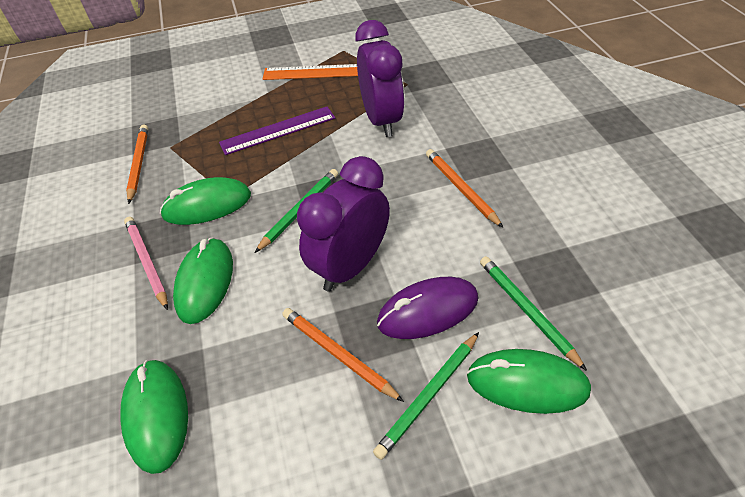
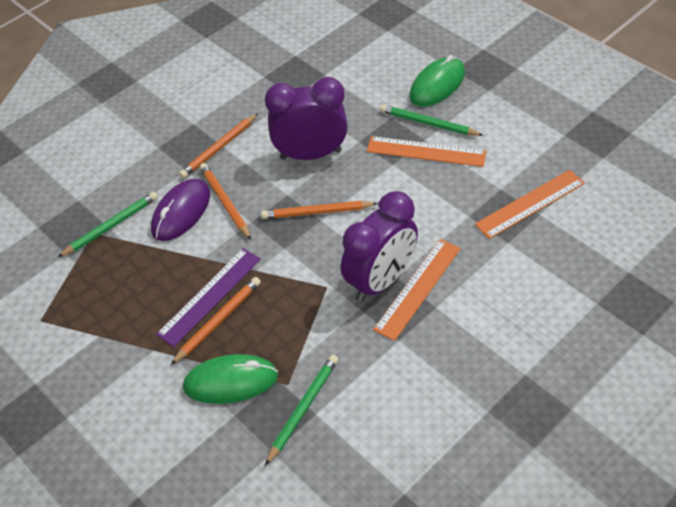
green mouse: 4 -> 2
orange pencil: 3 -> 4
orange ruler: 1 -> 3
pink pencil: 1 -> 0

